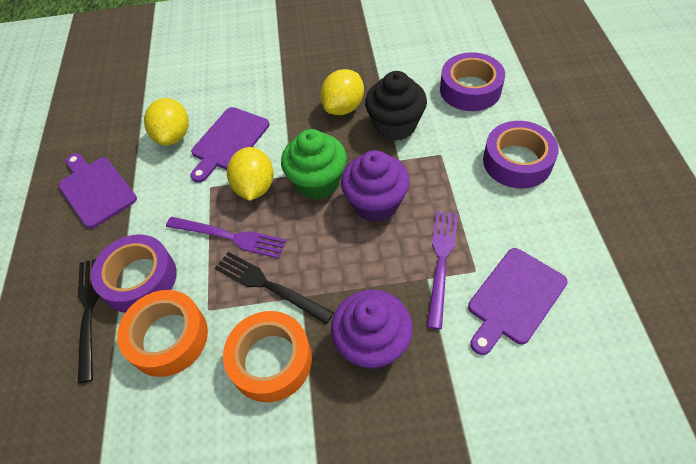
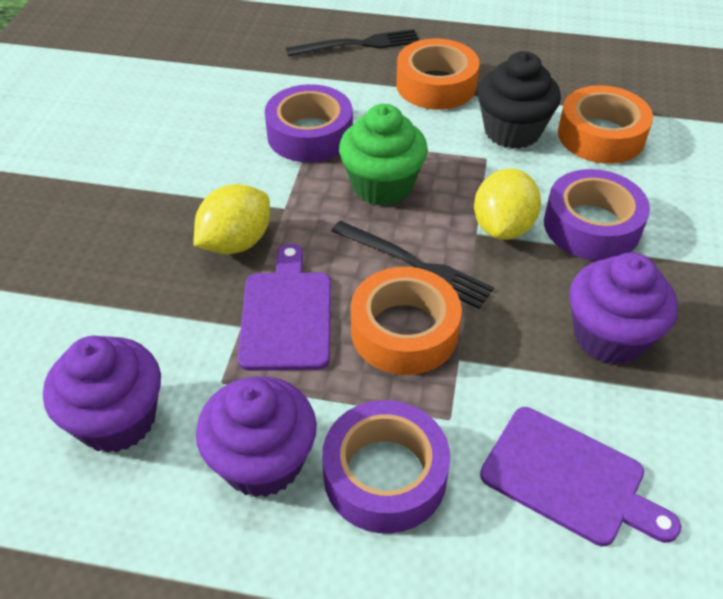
orange tape: 2 -> 3
purple cupcake: 2 -> 3
purple cutting board: 3 -> 2
purple fork: 2 -> 0
yellow lemon: 3 -> 2

